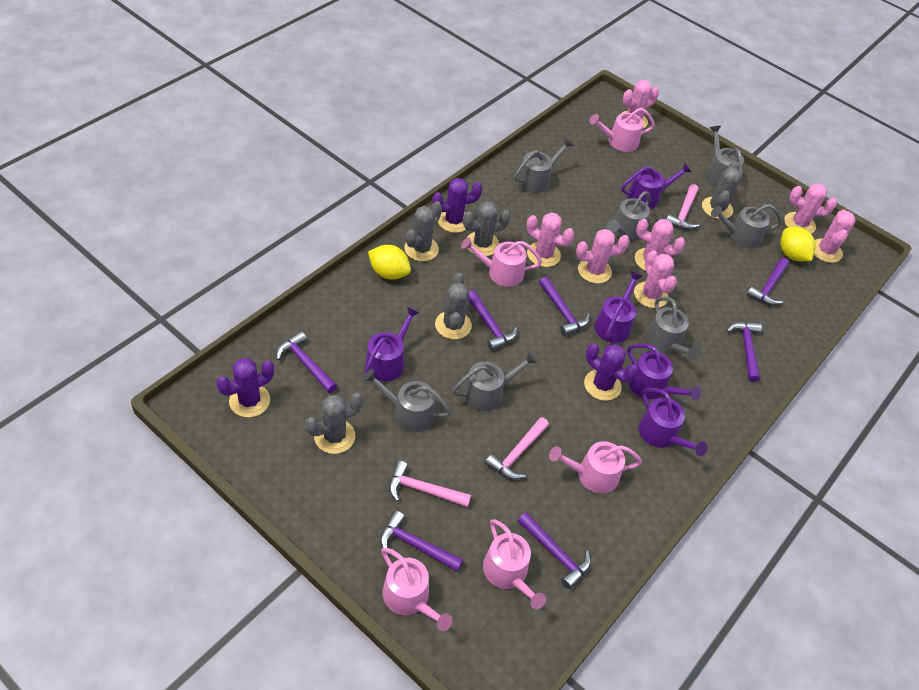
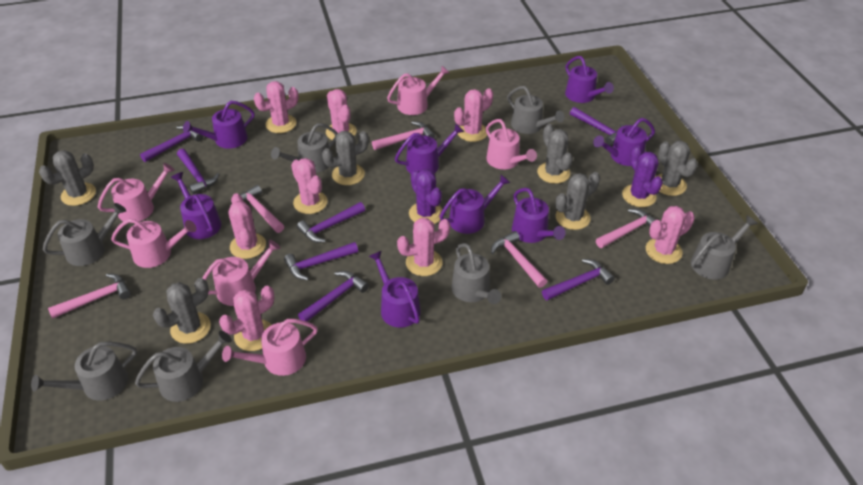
grey cactus: 5 -> 6
pink cactus: 7 -> 8
pink hammer: 3 -> 5
pink watering can: 5 -> 6
purple cactus: 3 -> 2
purple watering can: 5 -> 8
yellow lemon: 2 -> 0

